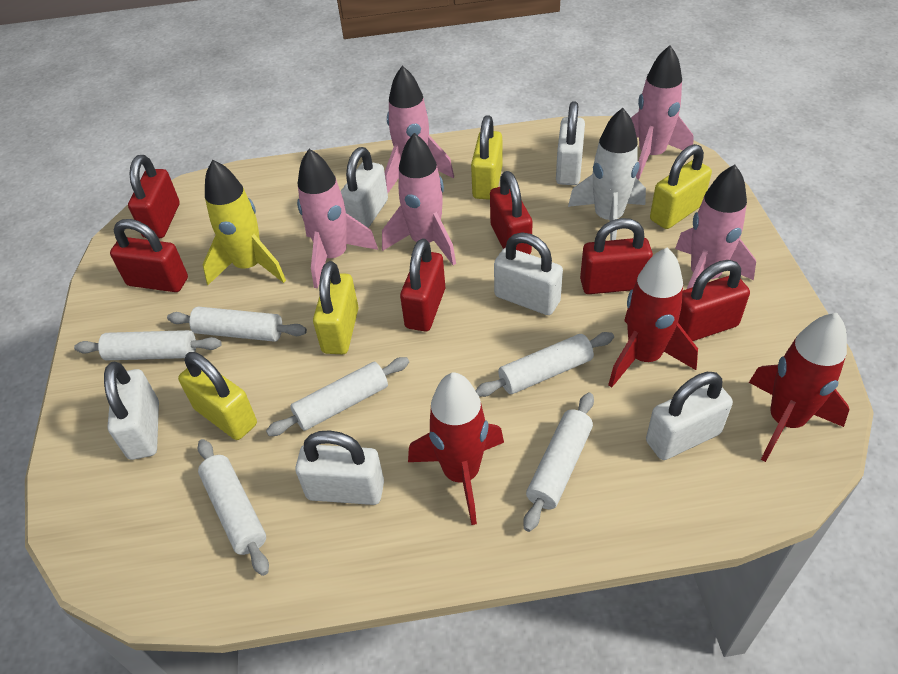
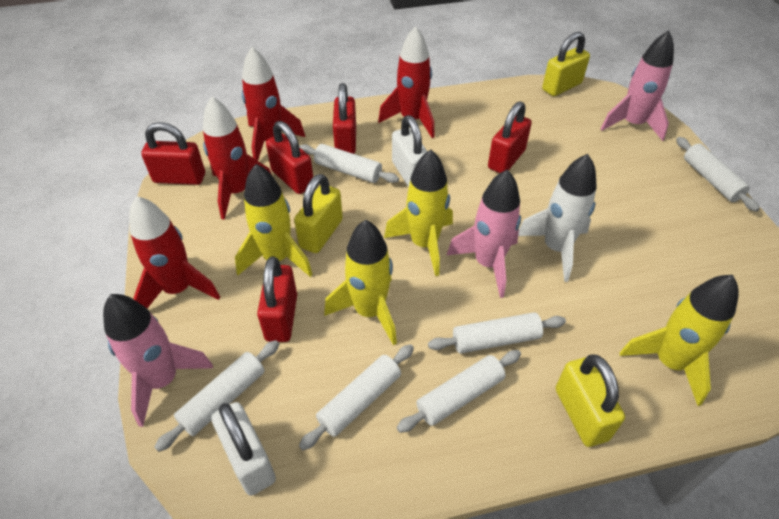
pink rocket: 5 -> 3
red padlock: 6 -> 5
red rocket: 3 -> 4
white padlock: 6 -> 2
yellow padlock: 4 -> 3
yellow rocket: 1 -> 4

